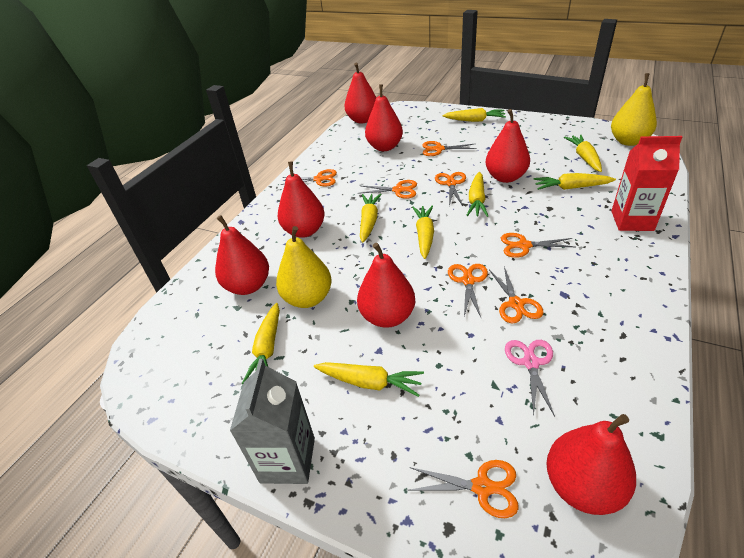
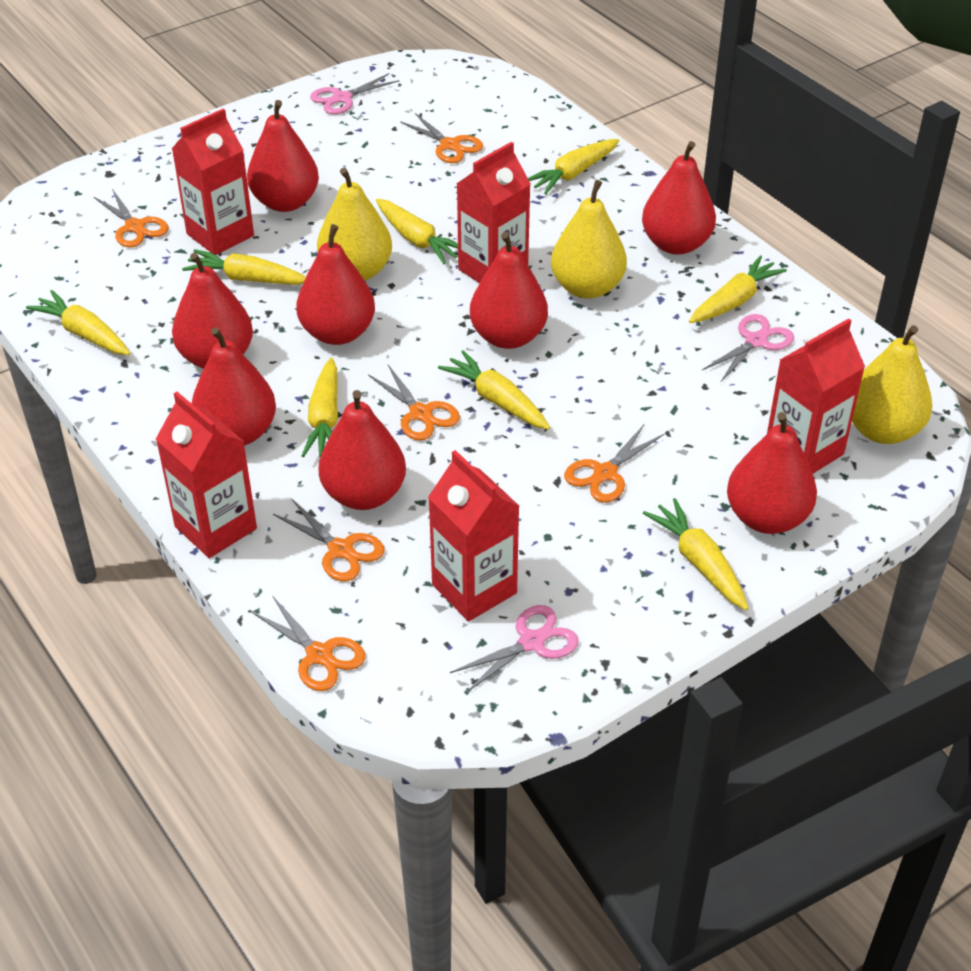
grey carton: 1 -> 0
orange scissors: 8 -> 6
pink scissors: 1 -> 3
red carton: 1 -> 5
red pear: 7 -> 8
yellow pear: 2 -> 3

